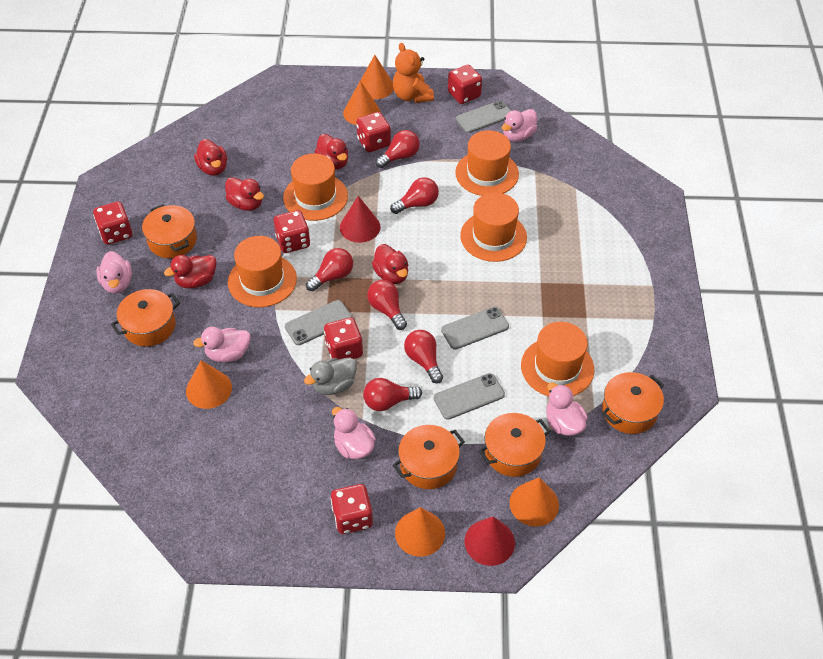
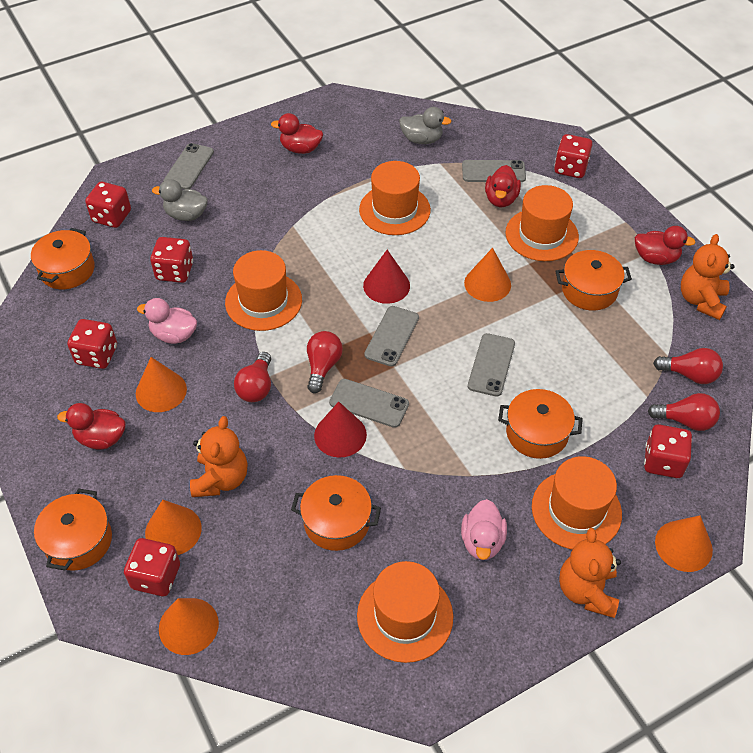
grey duck: 1 -> 2
grey phone: 4 -> 5
orange teddy bear: 1 -> 3
pink duck: 5 -> 2
red duck: 5 -> 4
red light bulb: 6 -> 4

